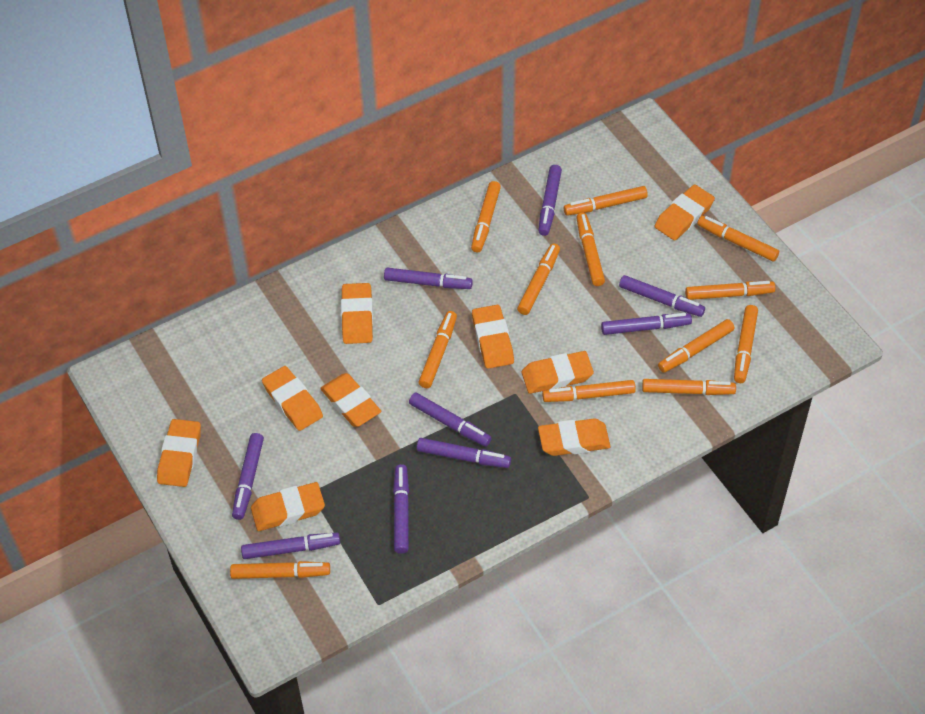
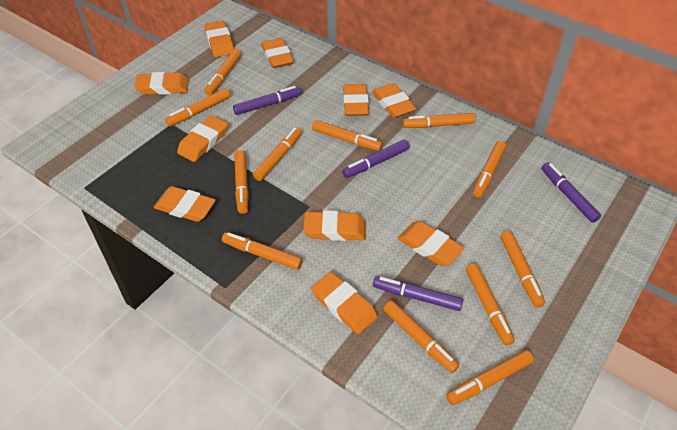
orange eraser: 9 -> 10
purple marker: 9 -> 4

